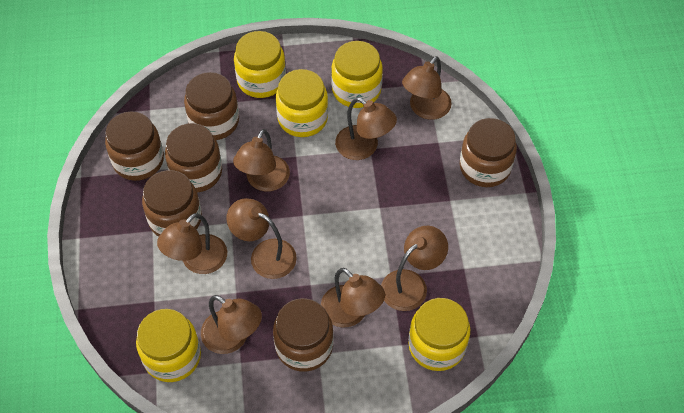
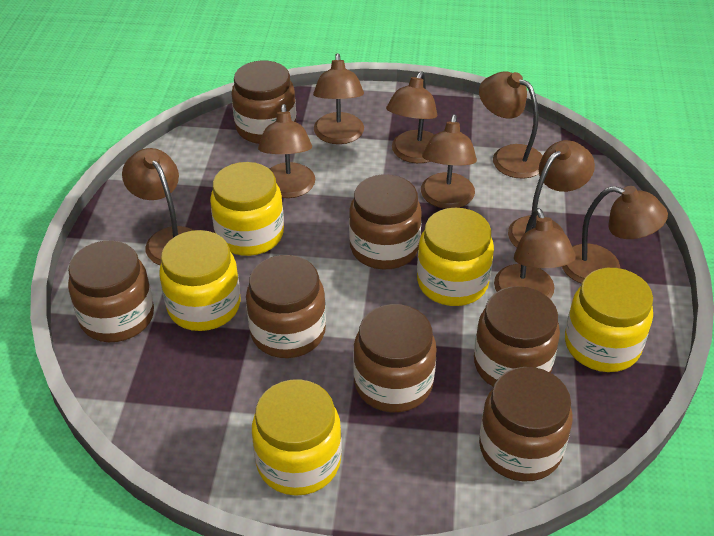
brown jar: 6 -> 7
brown lamp: 8 -> 9

